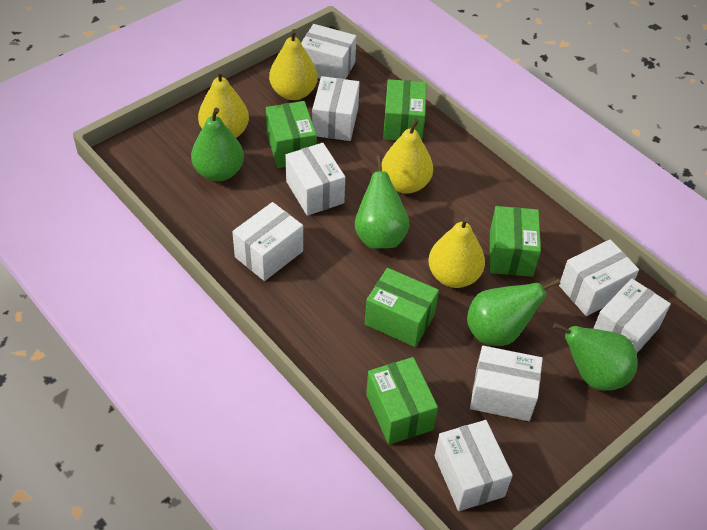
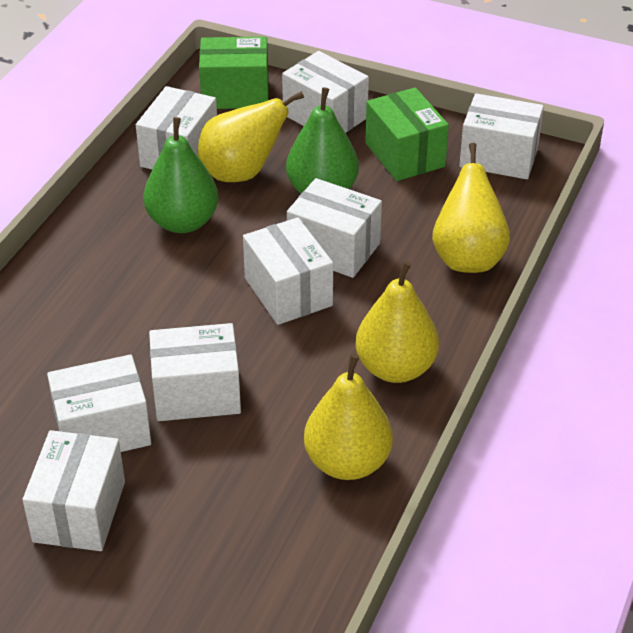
green box: 5 -> 2
green pear: 4 -> 2

